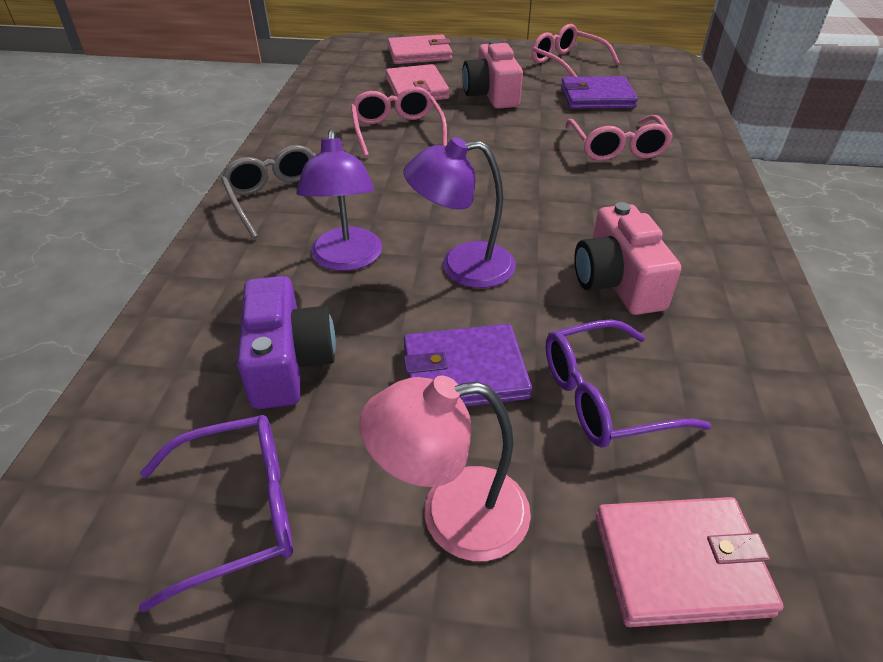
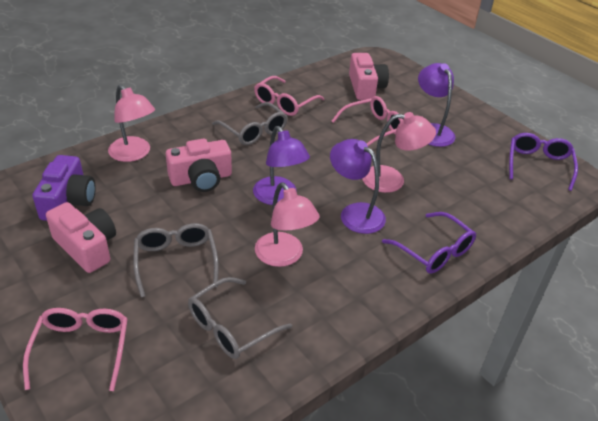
grey glasses: 1 -> 3
pink camera: 2 -> 3
pink lamp: 1 -> 3
pink wallet: 3 -> 0
purple lamp: 2 -> 3
purple wallet: 2 -> 0

